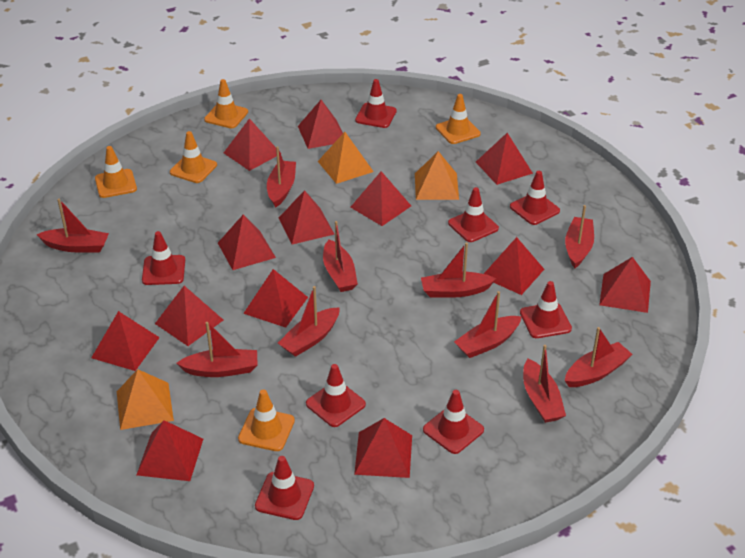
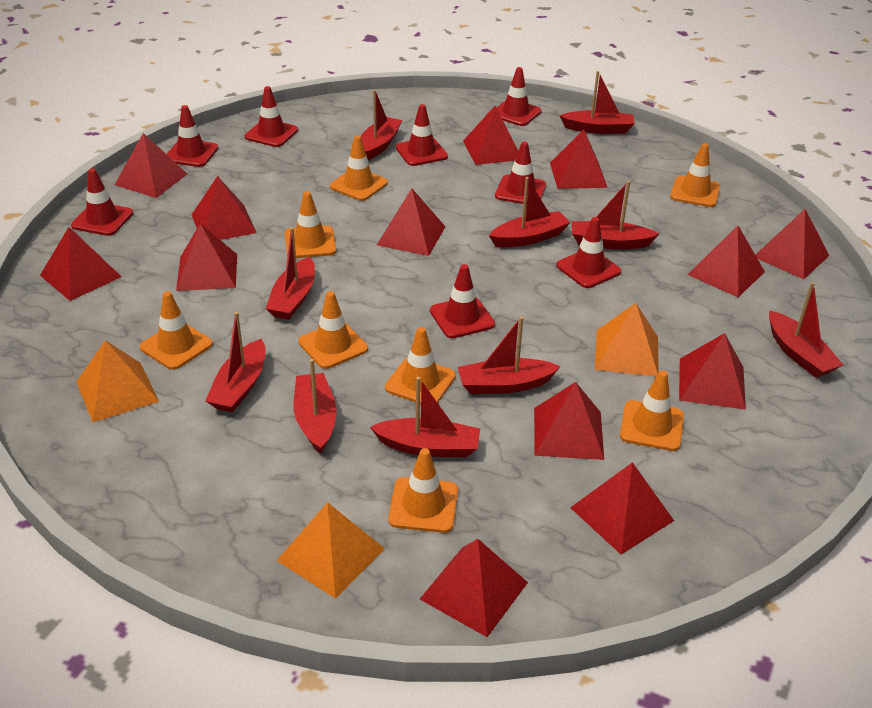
orange traffic cone: 5 -> 8

